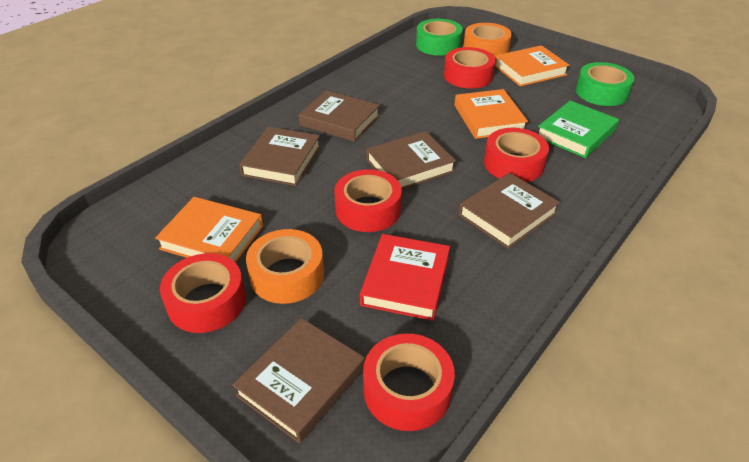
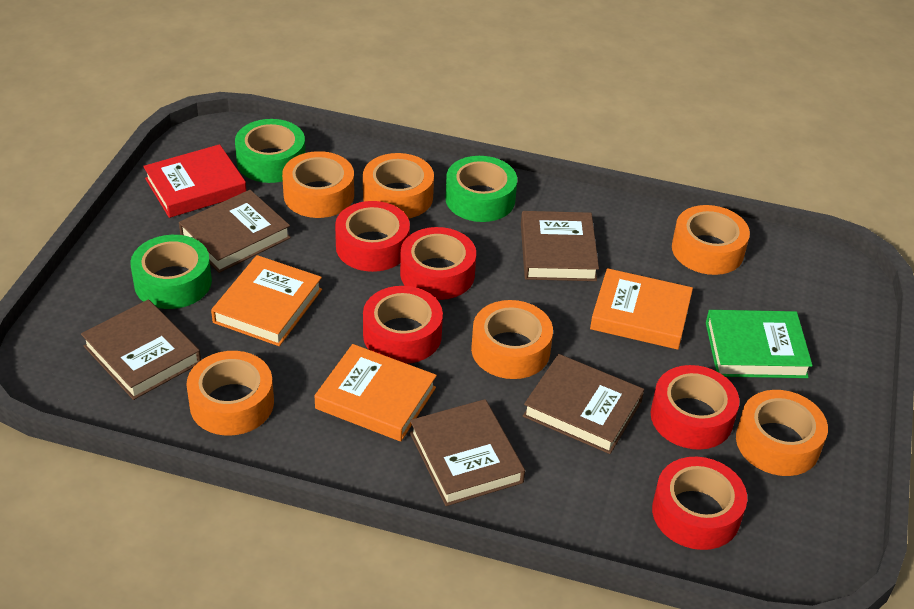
green tape: 2 -> 3
orange tape: 2 -> 6

